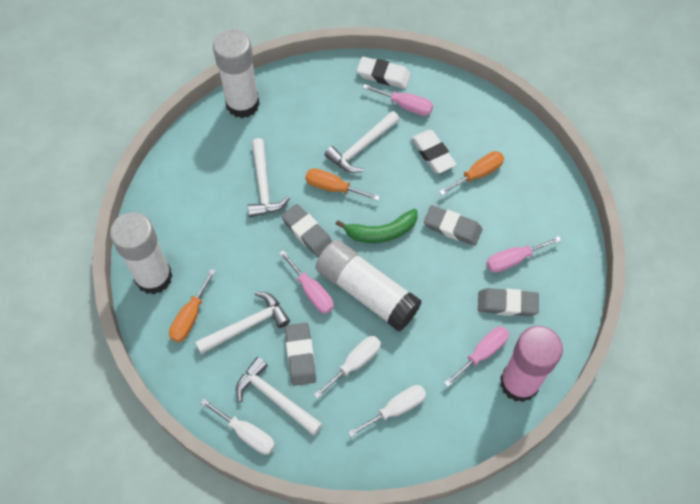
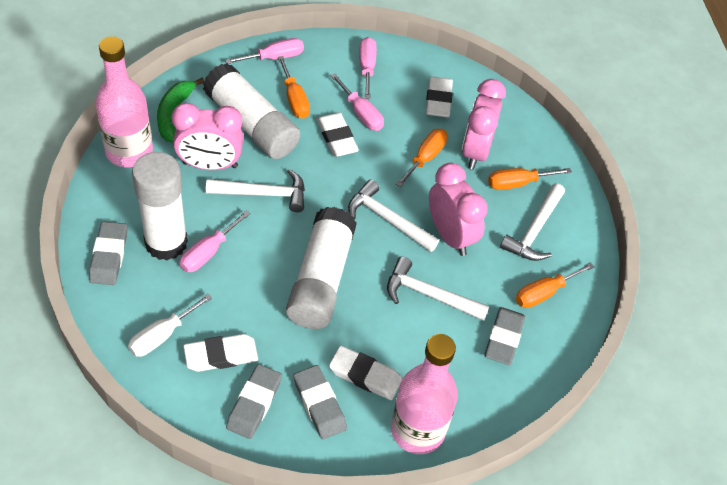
orange screwdriver: 3 -> 4
pink bottle: 0 -> 2
pink clock: 0 -> 3
pink glue stick: 1 -> 0
white eraser: 2 -> 4
white screwdriver: 3 -> 1

